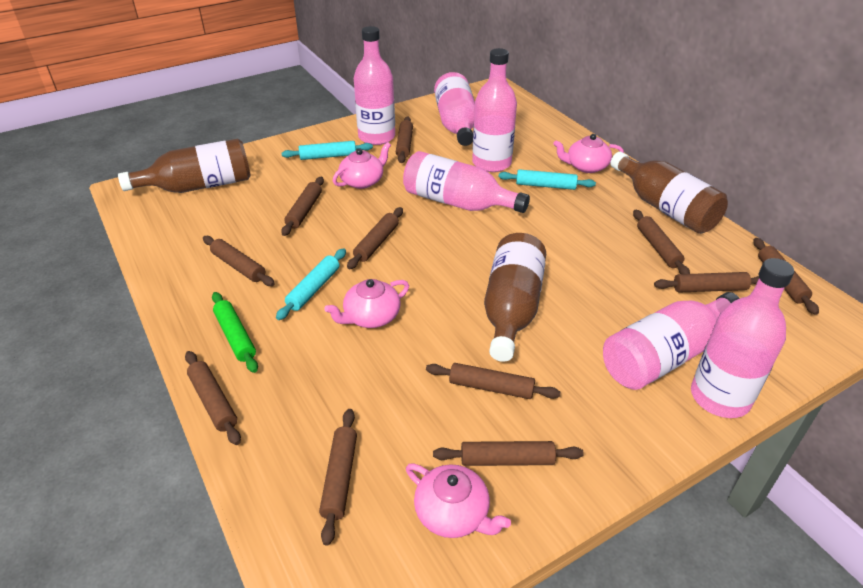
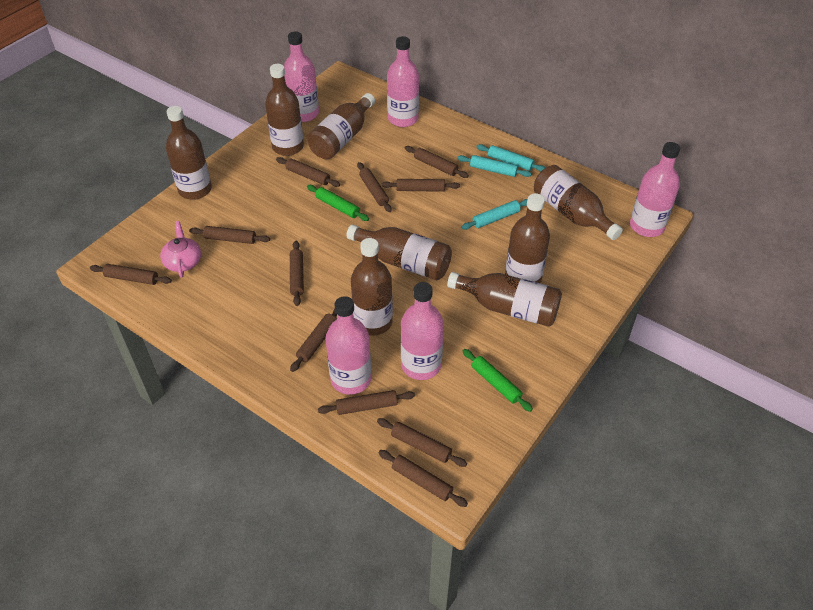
brown bottle: 3 -> 8
green rolling pin: 1 -> 2
pink bottle: 6 -> 5
pink teapot: 4 -> 1

